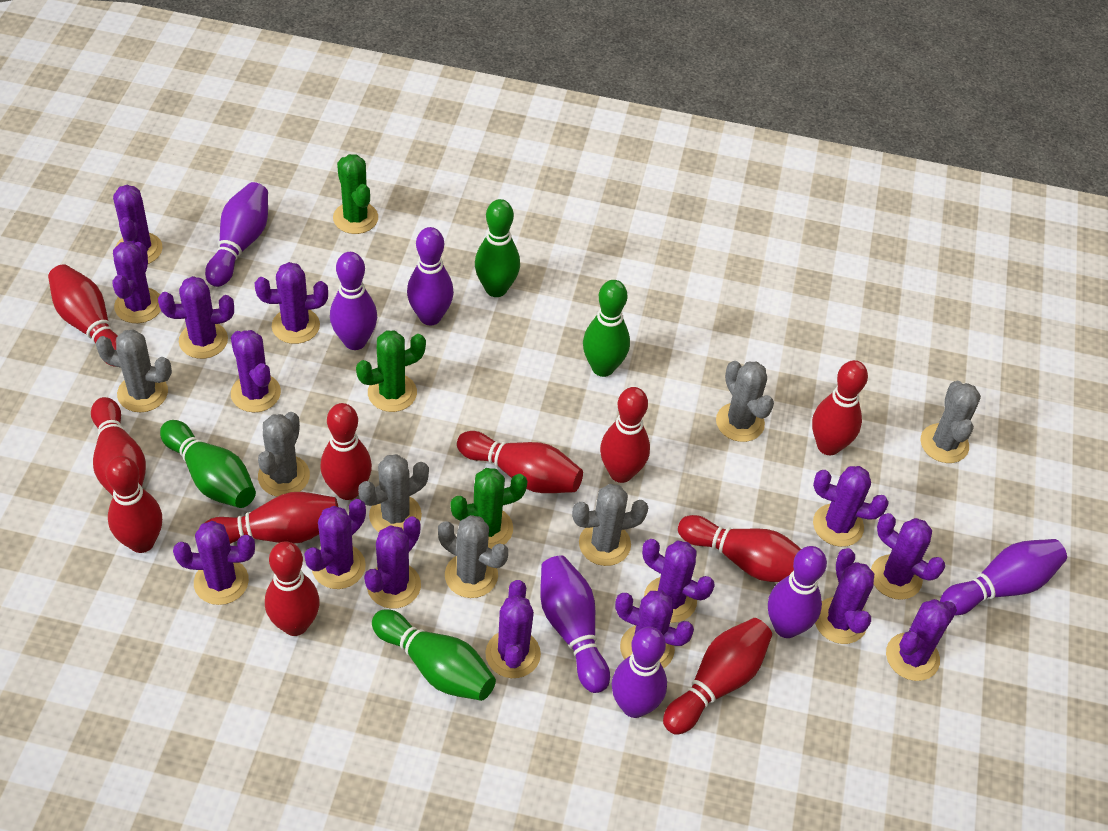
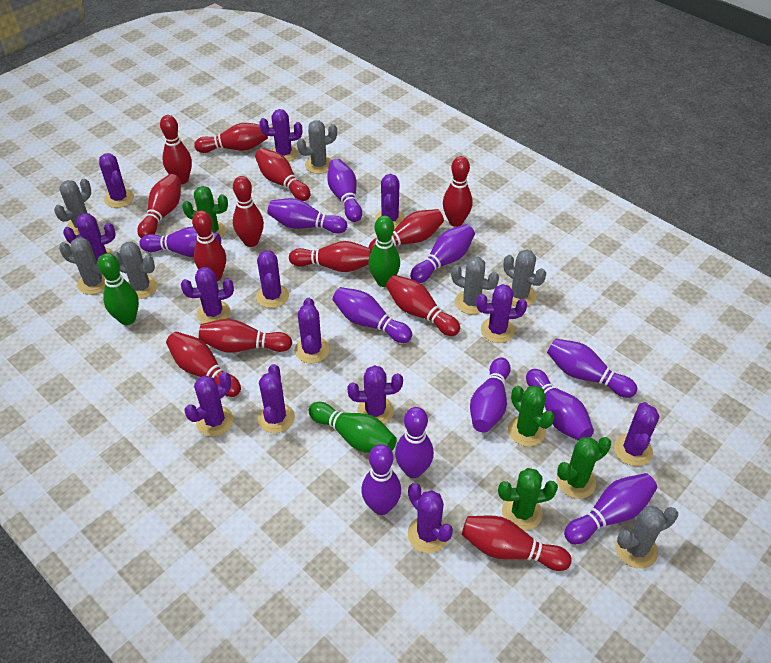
green bowling pin: 4 -> 3
green cactus: 3 -> 4
purple bowling pin: 7 -> 11
purple cactus: 15 -> 13
red bowling pin: 11 -> 13

